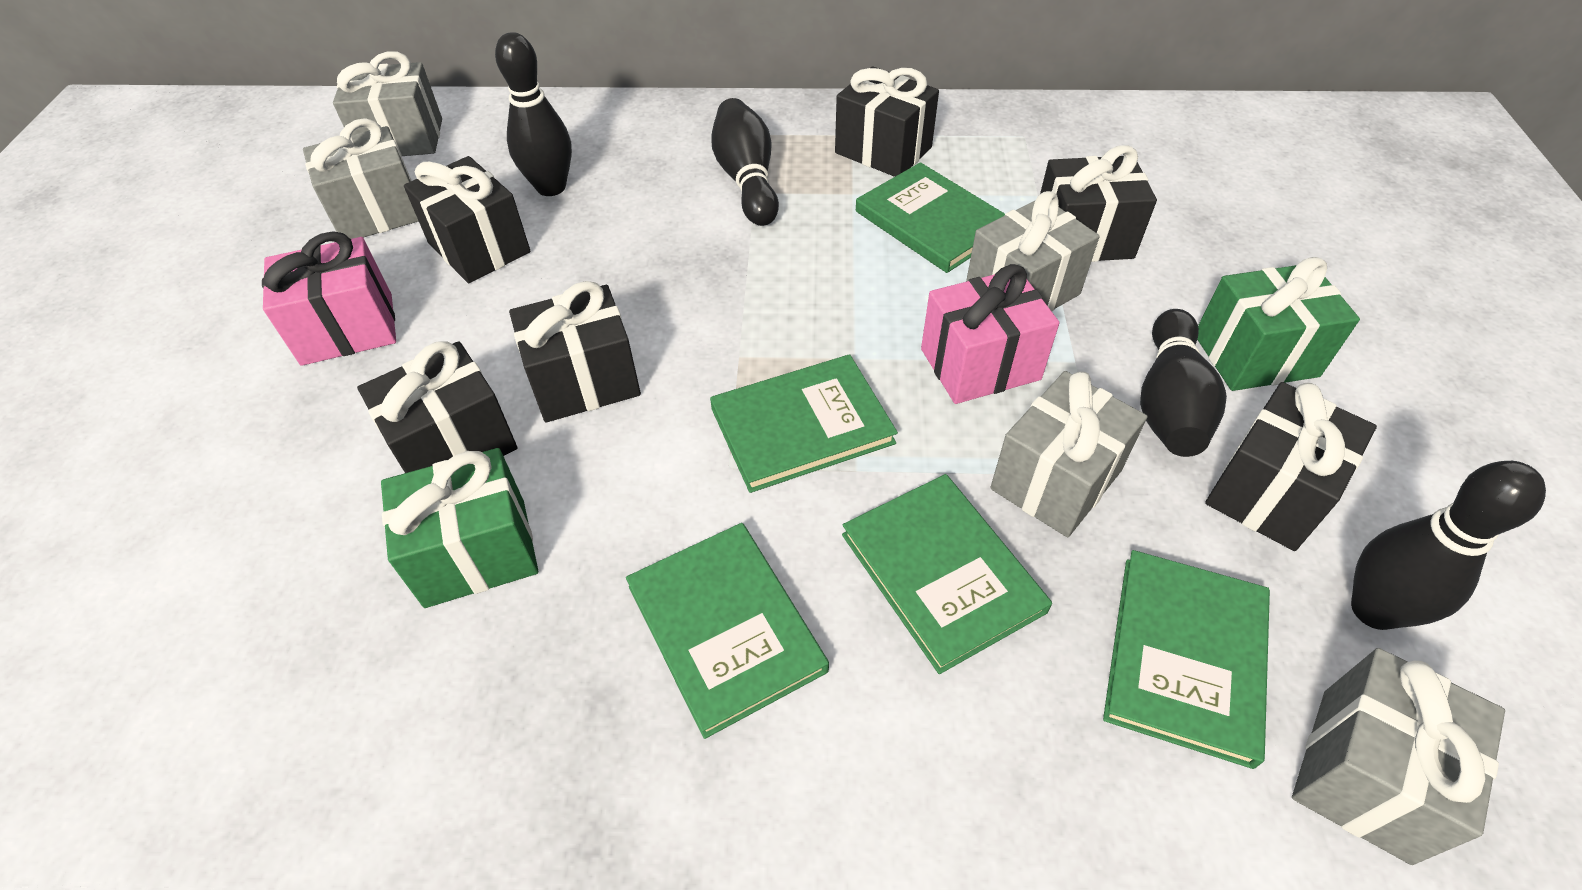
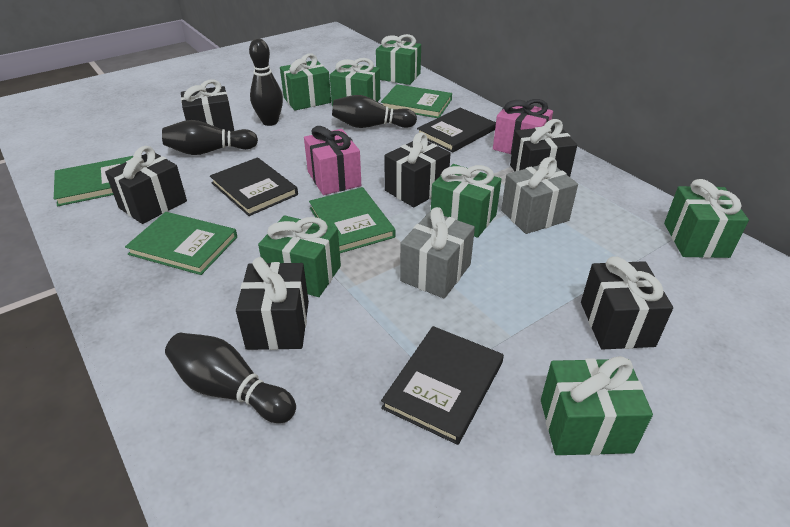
black book: 0 -> 3
green book: 5 -> 4
green gift: 2 -> 7
grey gift: 5 -> 2

